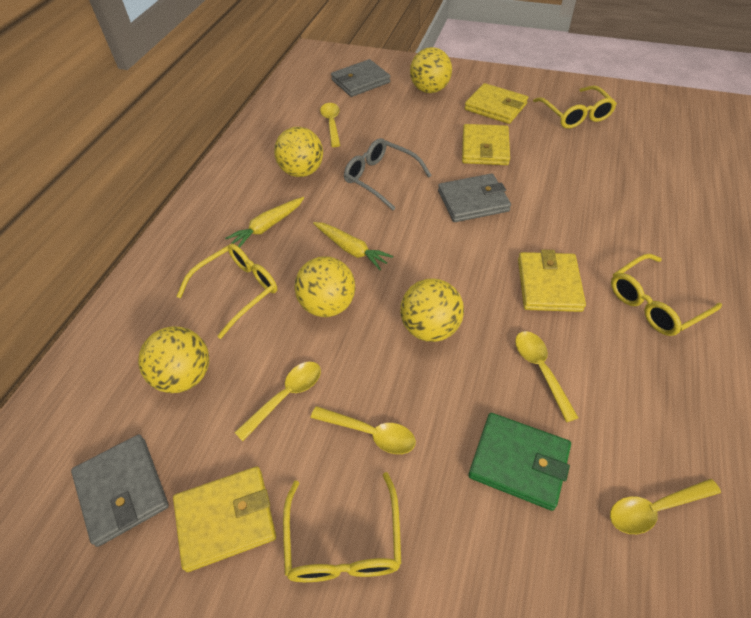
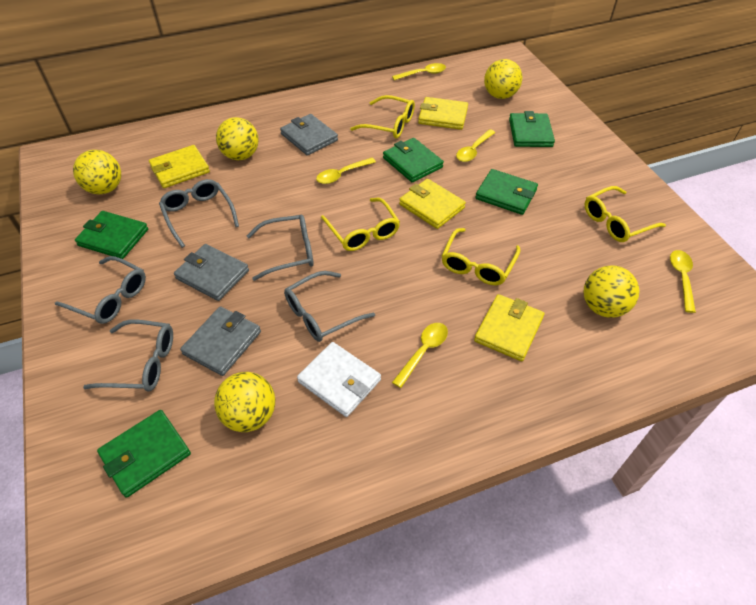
green wallet: 1 -> 5
grey glasses: 1 -> 5
white wallet: 0 -> 1
yellow carrot: 2 -> 0

